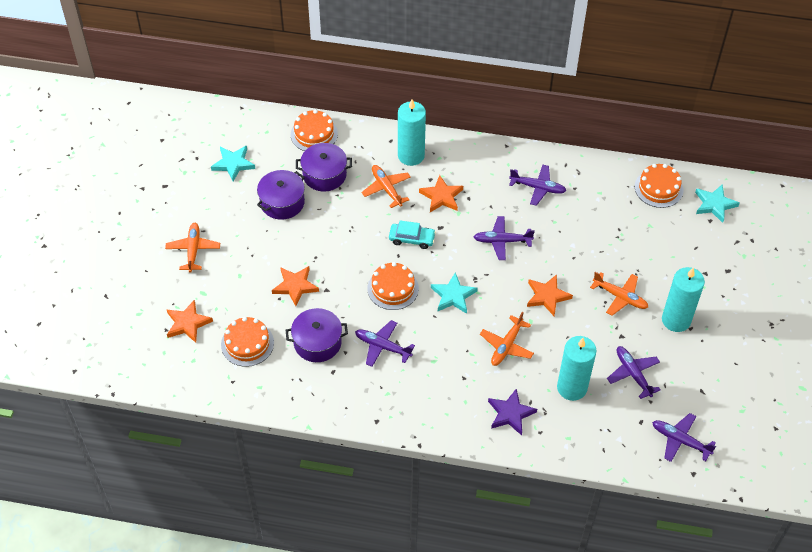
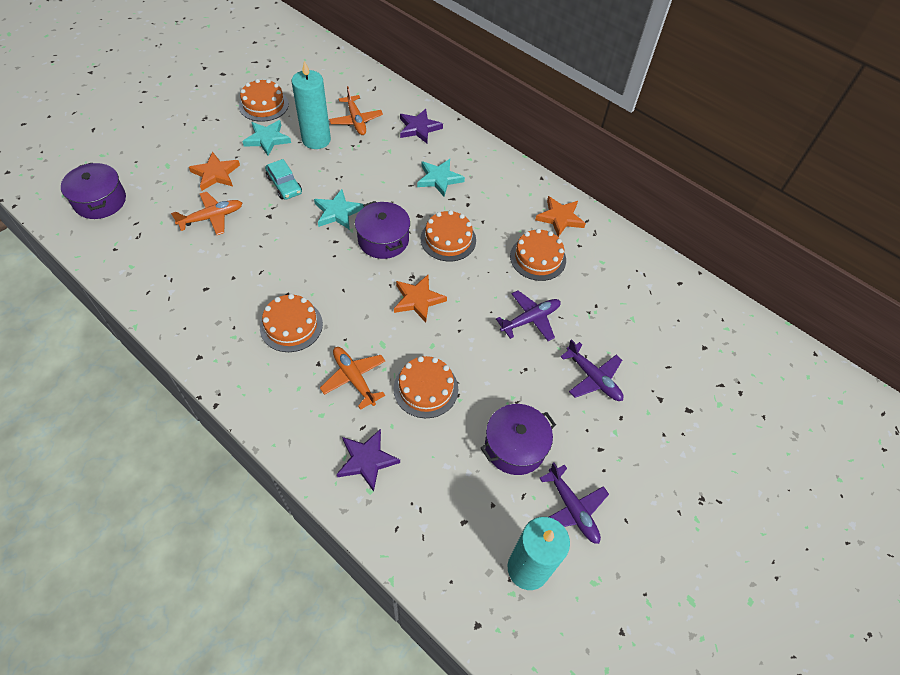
orange cake: 4 -> 5
orange plane: 4 -> 3
orange star: 4 -> 3
purple plane: 5 -> 3
purple star: 1 -> 2
turquoise candle: 3 -> 2

